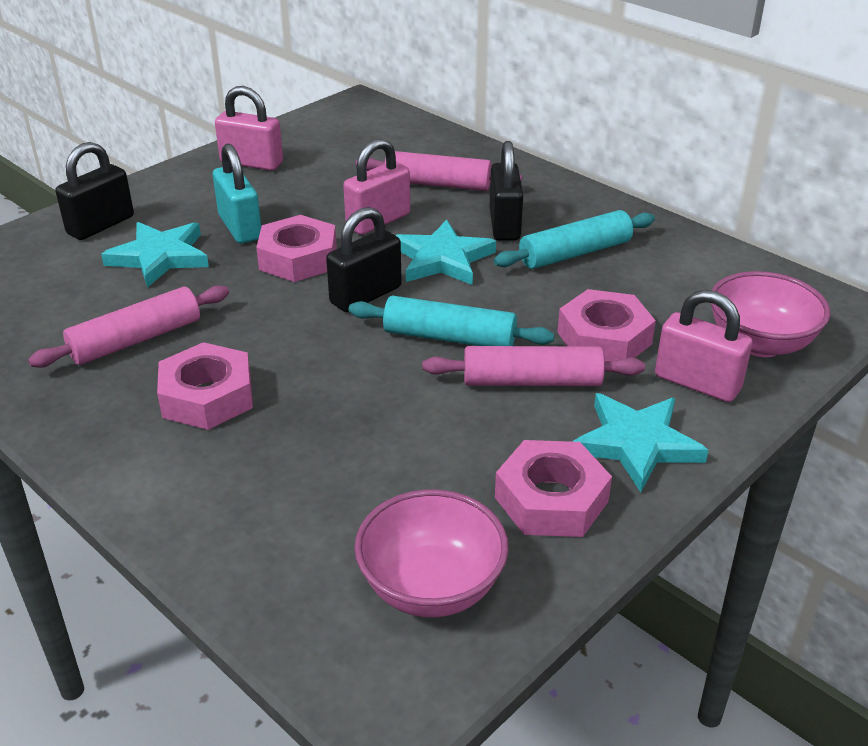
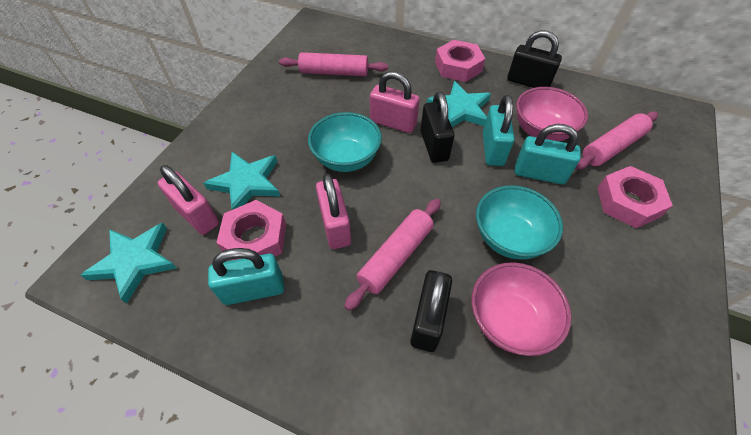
pink nut: 4 -> 3
turquoise bowl: 0 -> 2
turquoise padlock: 1 -> 3
turquoise rolling pin: 2 -> 0

